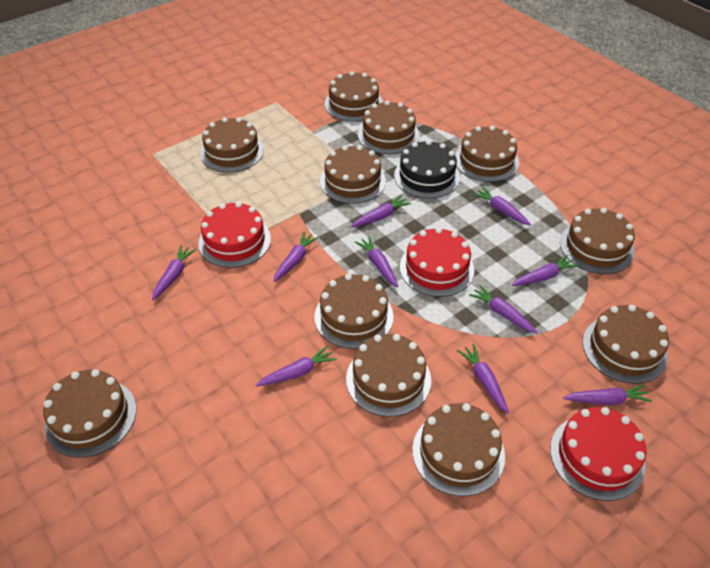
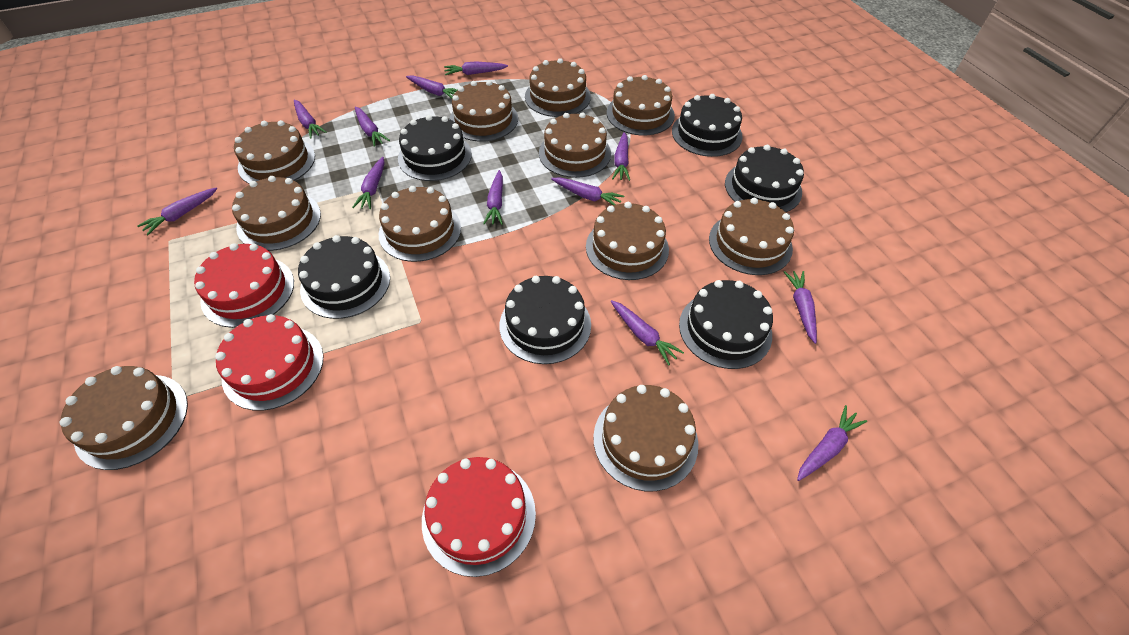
black cake: 1 -> 6
purple carrot: 10 -> 12

